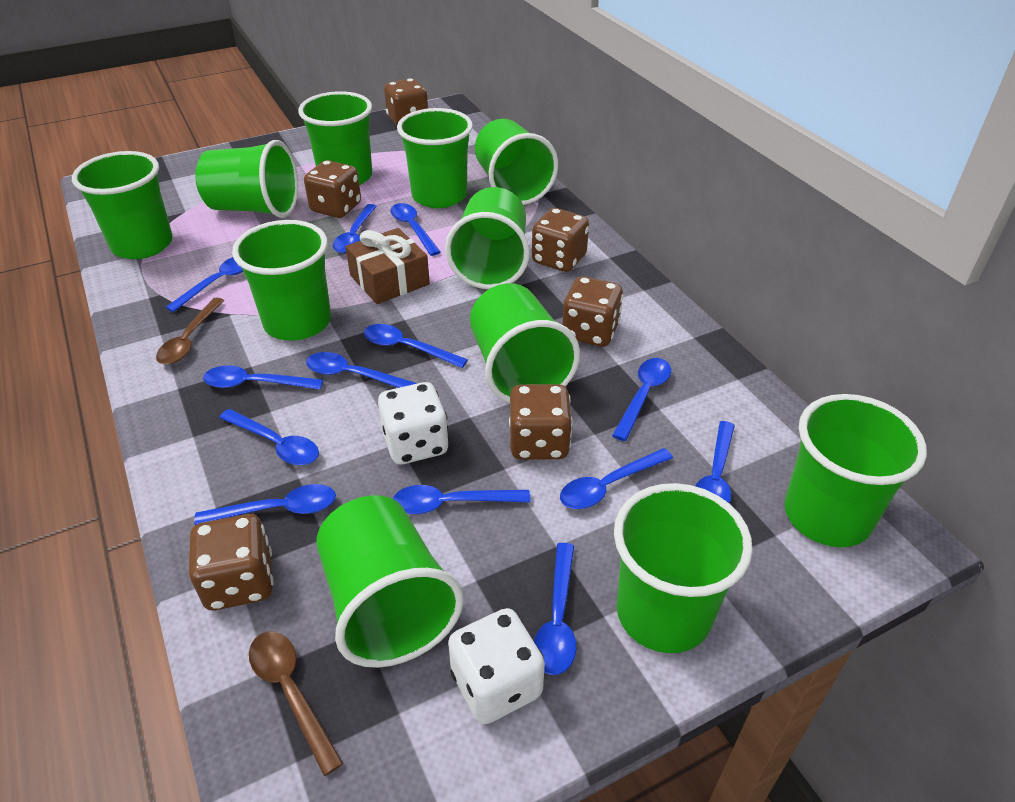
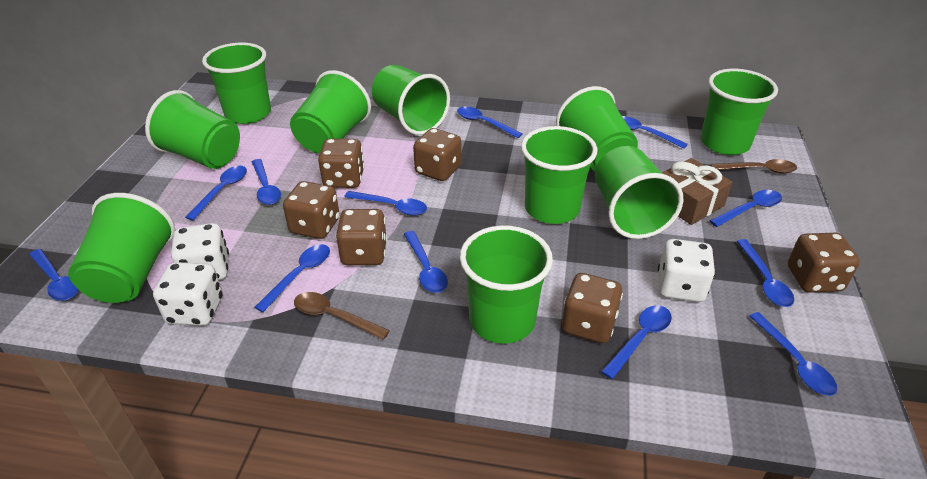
blue spoon: 13 -> 12
green cup: 11 -> 10
white dice: 2 -> 3

